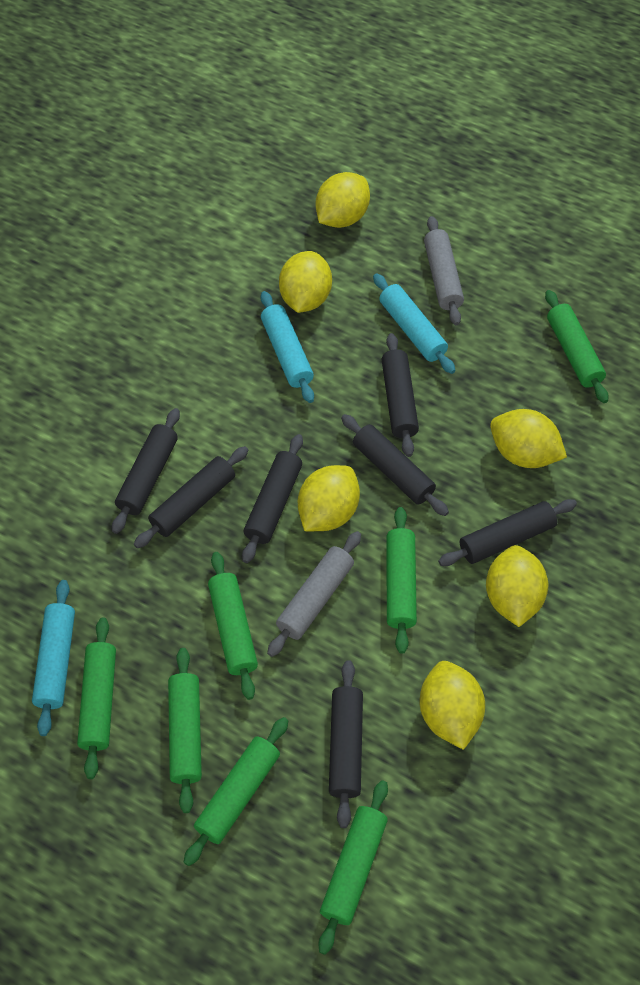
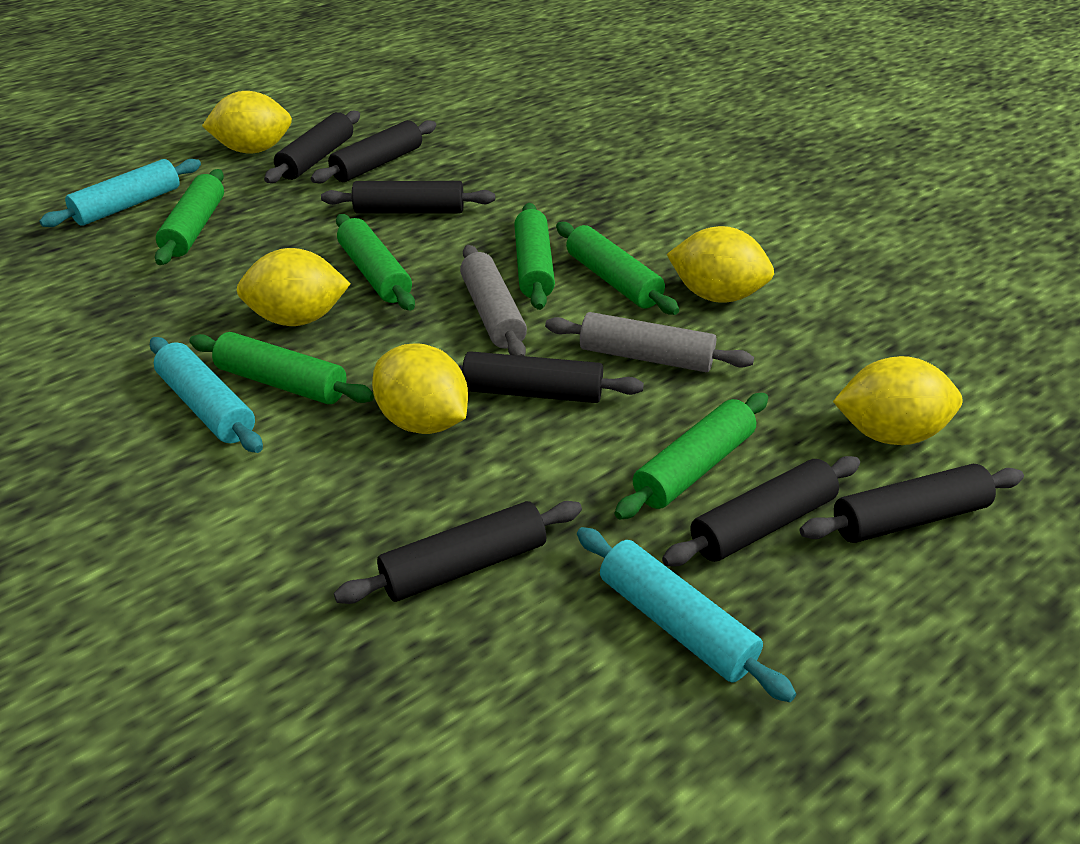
green rolling pin: 7 -> 6
yellow lemon: 6 -> 5

